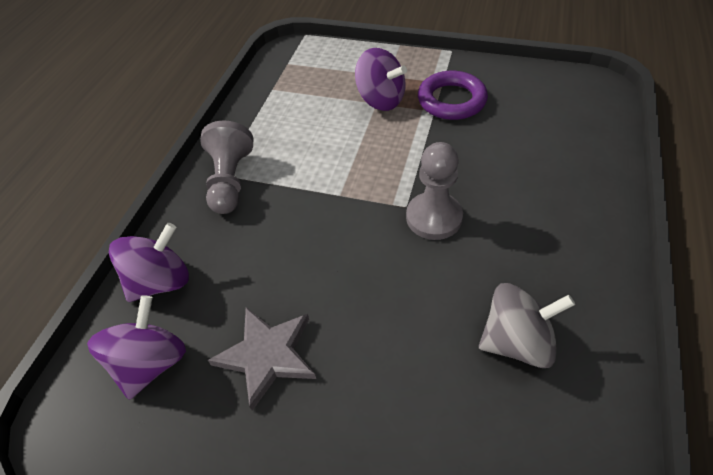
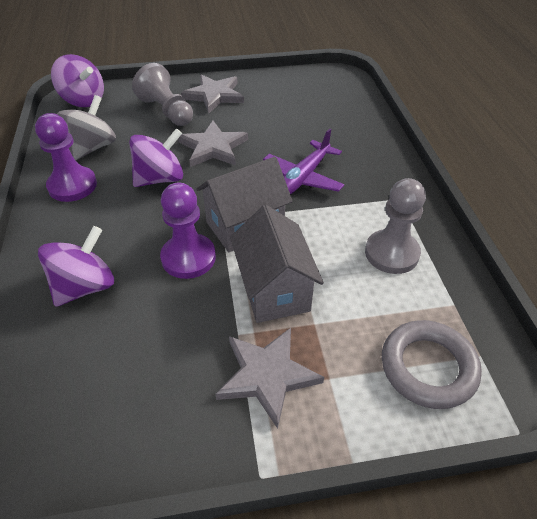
grey house: 0 -> 2
grey ring: 0 -> 1
grey star: 1 -> 3
purple pawn: 0 -> 2
purple plane: 0 -> 1
purple ring: 1 -> 0

